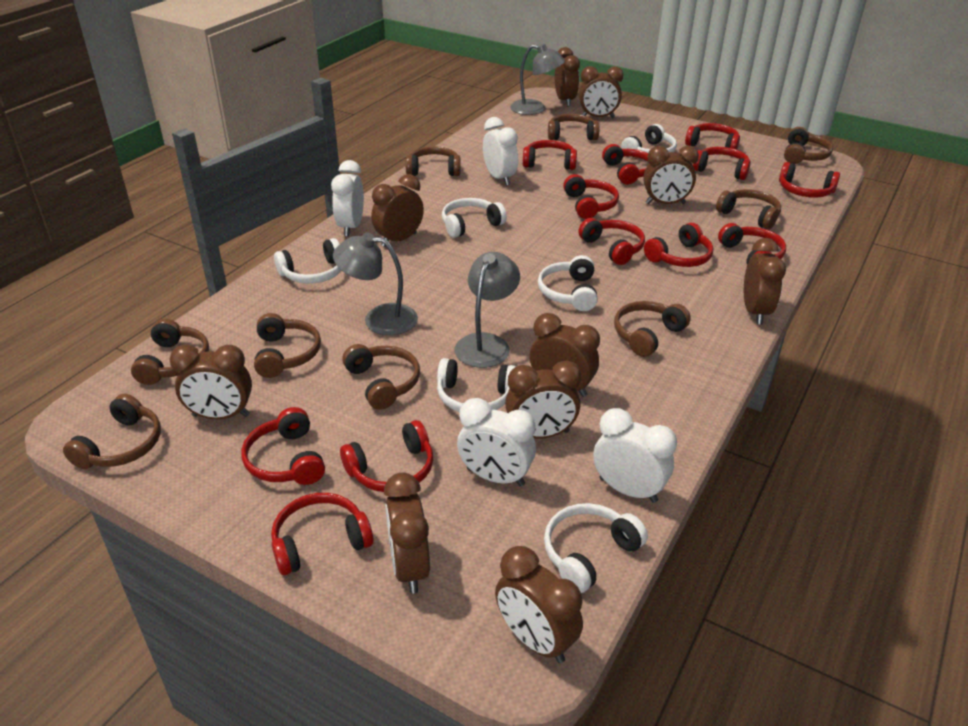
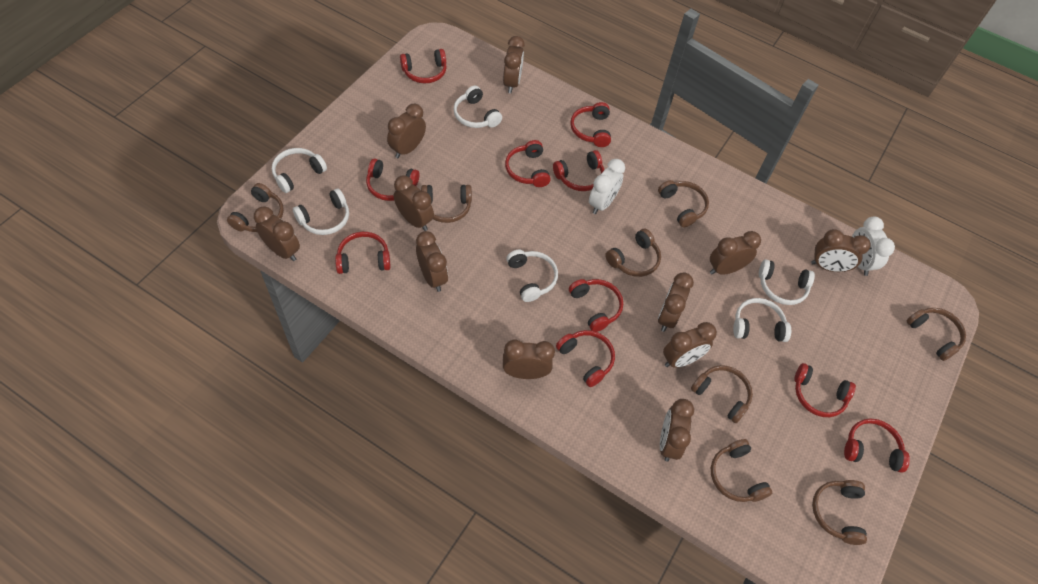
brown clock: 10 -> 11
brown headphones: 9 -> 8
grey lamp: 3 -> 0
red headphones: 12 -> 10
white clock: 4 -> 2

